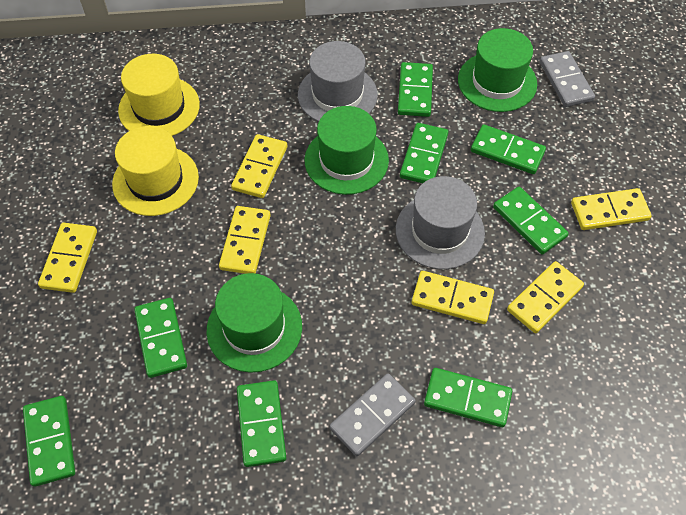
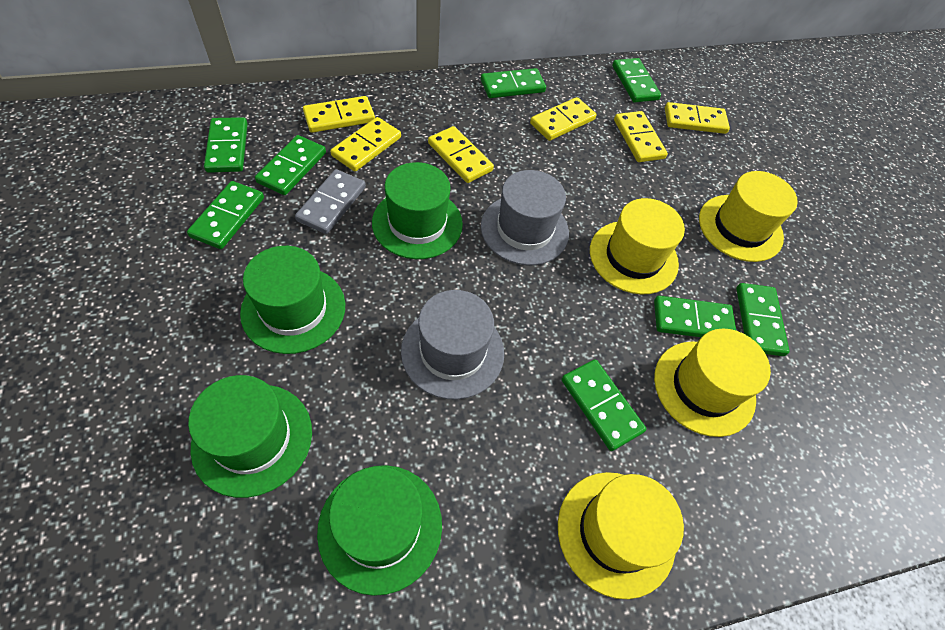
green hat: 3 -> 4
grey domino: 2 -> 1
yellow hat: 2 -> 4

